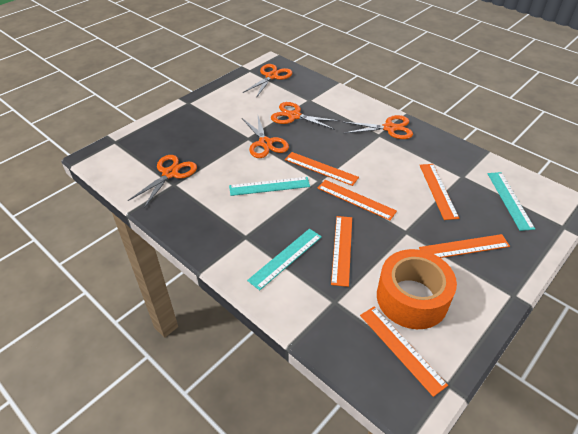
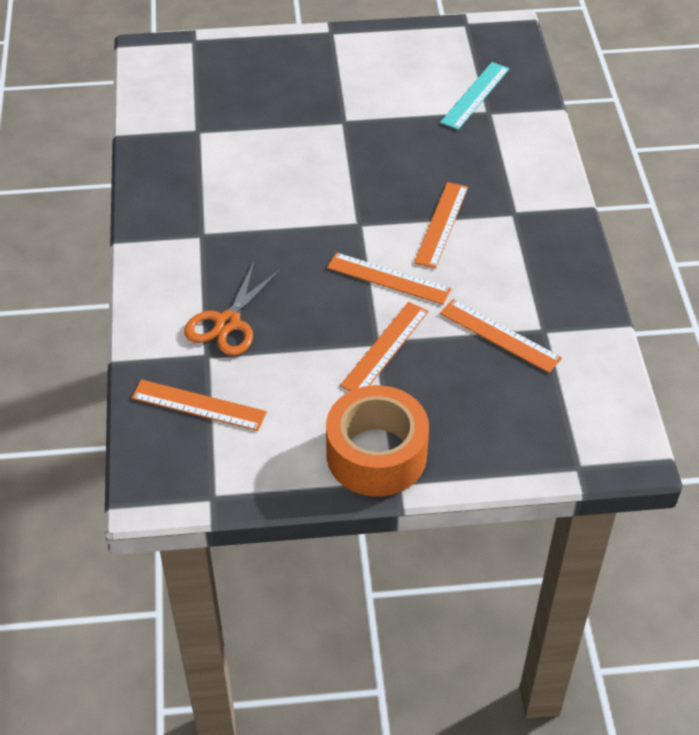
orange ruler: 6 -> 5
orange scissors: 5 -> 1
turquoise ruler: 3 -> 1

